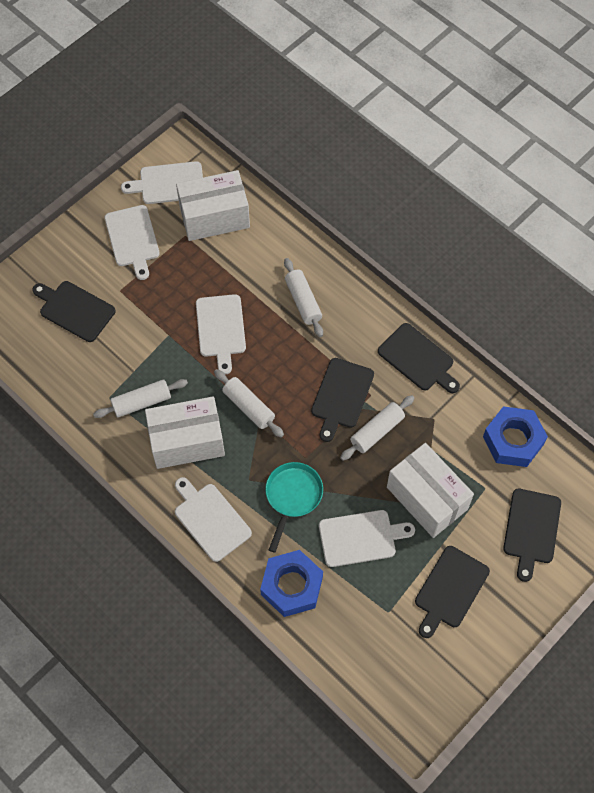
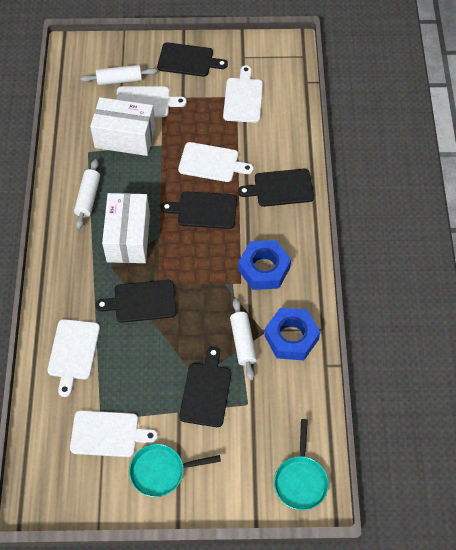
turquoise pan: 1 -> 2
white box: 3 -> 2
white rolling pin: 4 -> 3

